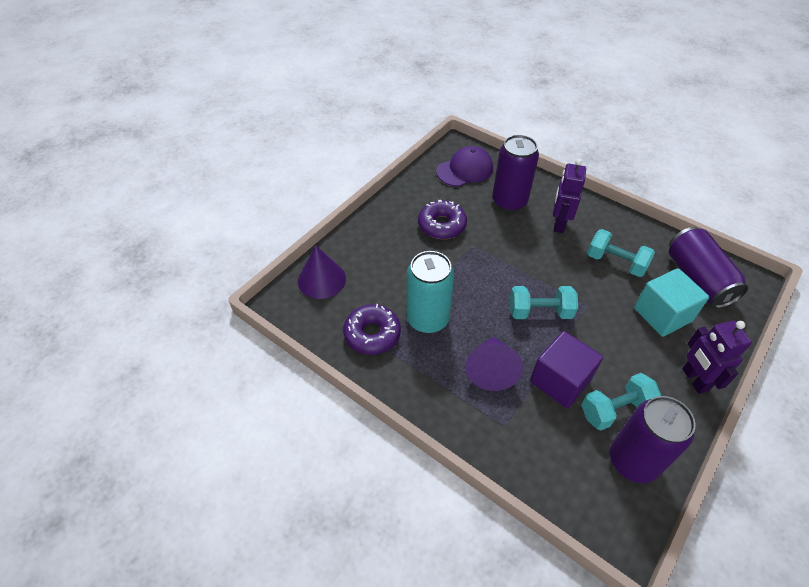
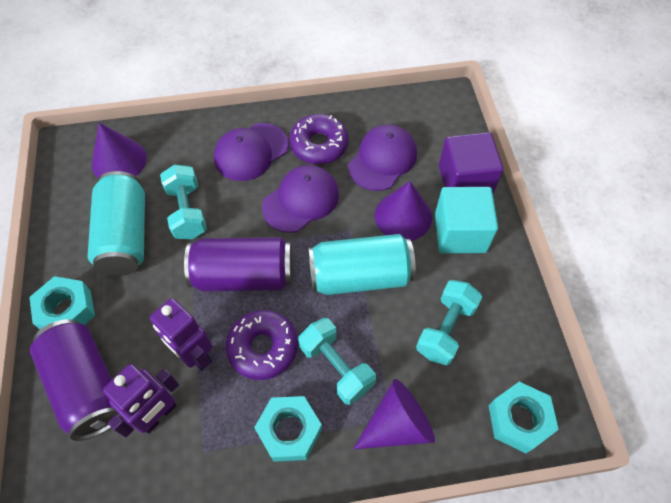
purple can: 3 -> 2
purple cap: 1 -> 3
purple cone: 2 -> 3
turquoise can: 1 -> 2
turquoise nut: 0 -> 3

